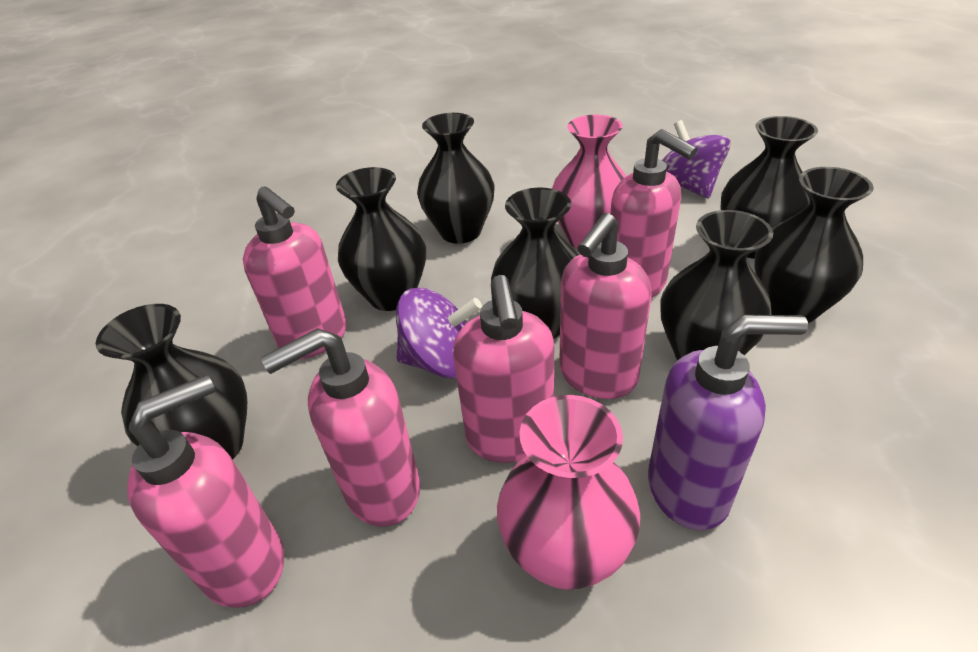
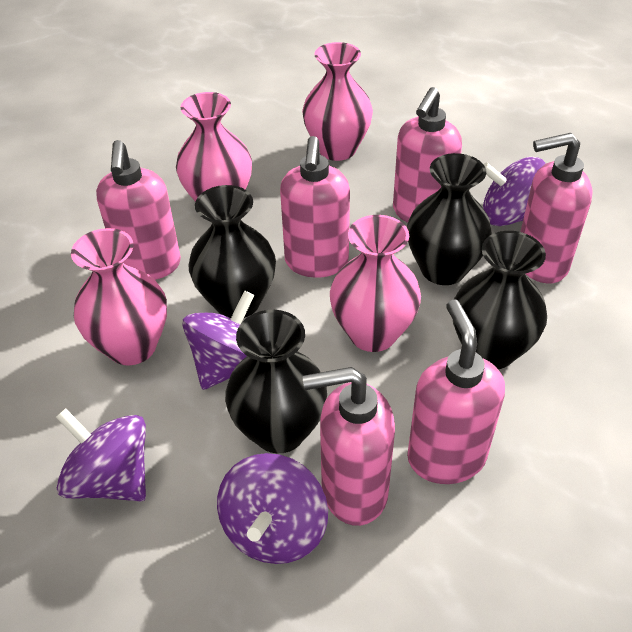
black vase: 7 -> 4
pink vase: 2 -> 4
purple soap dispenser: 1 -> 0
purple spinning top: 2 -> 4

